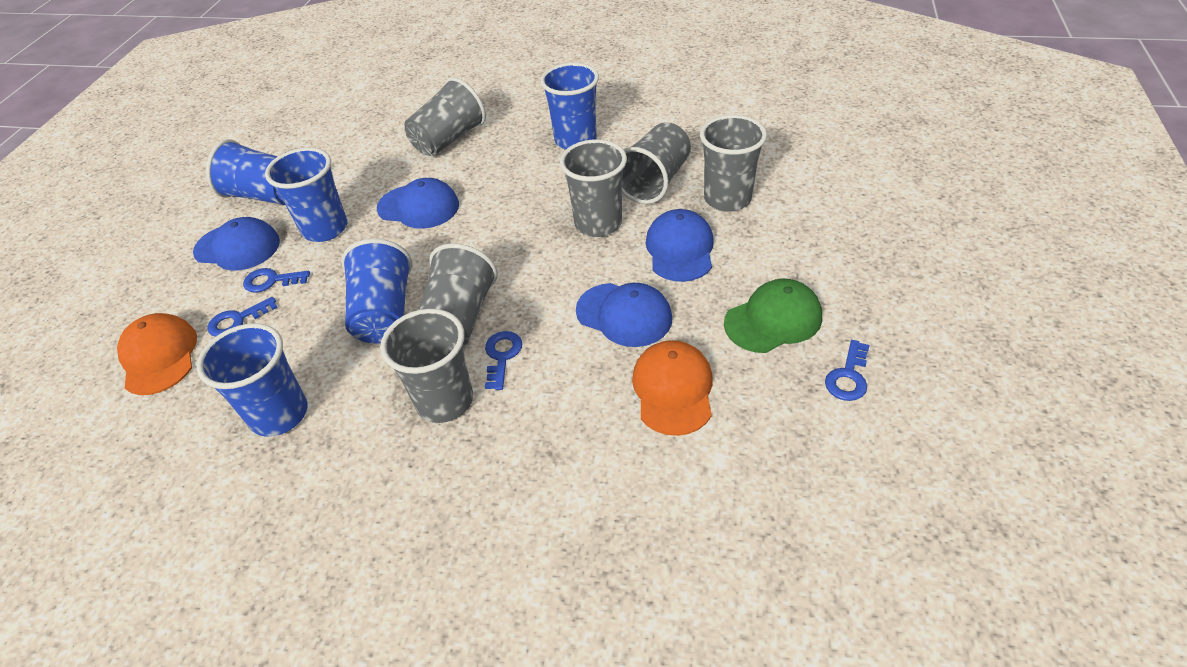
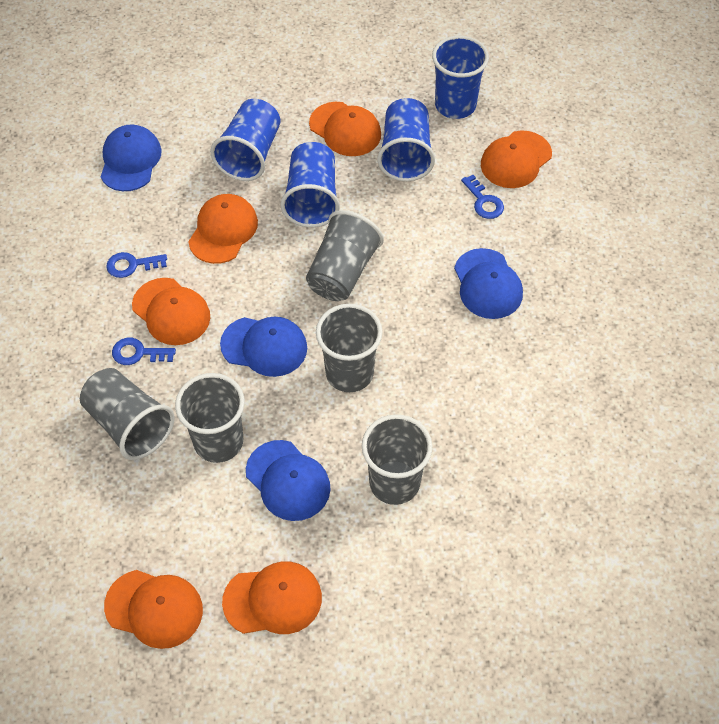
blue cup: 5 -> 4
blue key: 4 -> 3
green cap: 1 -> 0
grey cup: 6 -> 5
orange cap: 2 -> 6

